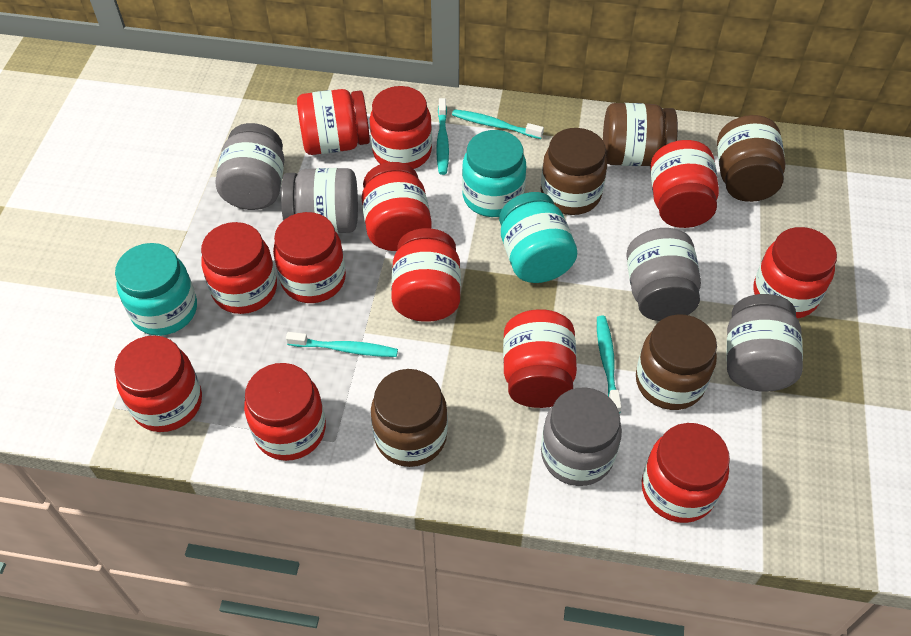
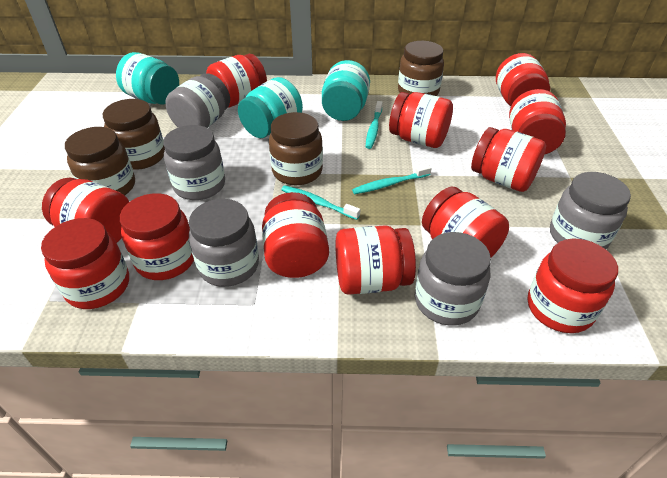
brown jar: 5 -> 4
turquoise toothbrush: 4 -> 3

